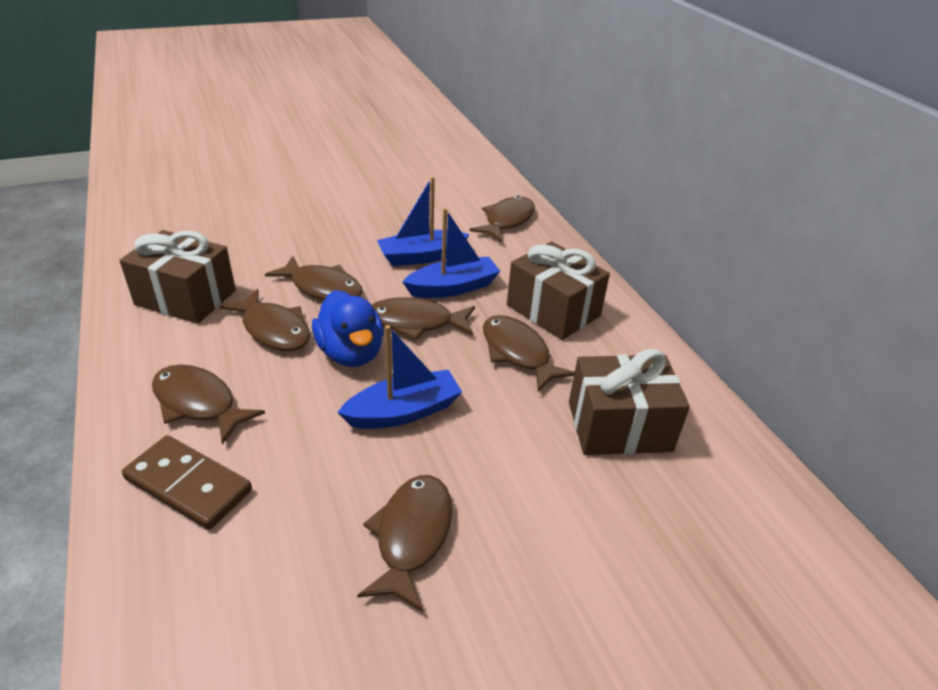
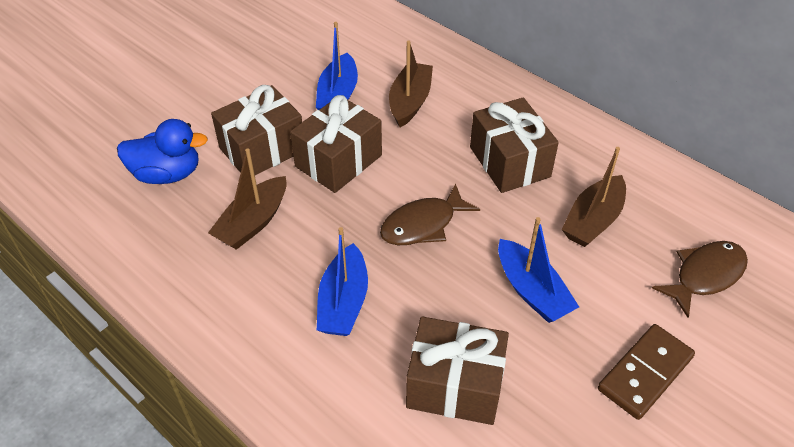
brown boat: 0 -> 3
brown fish: 7 -> 2
brown gift: 3 -> 4

